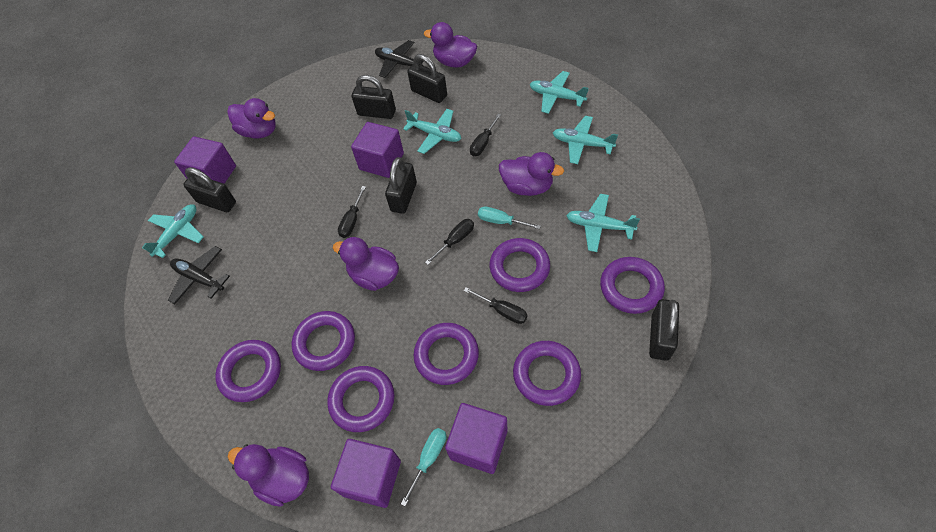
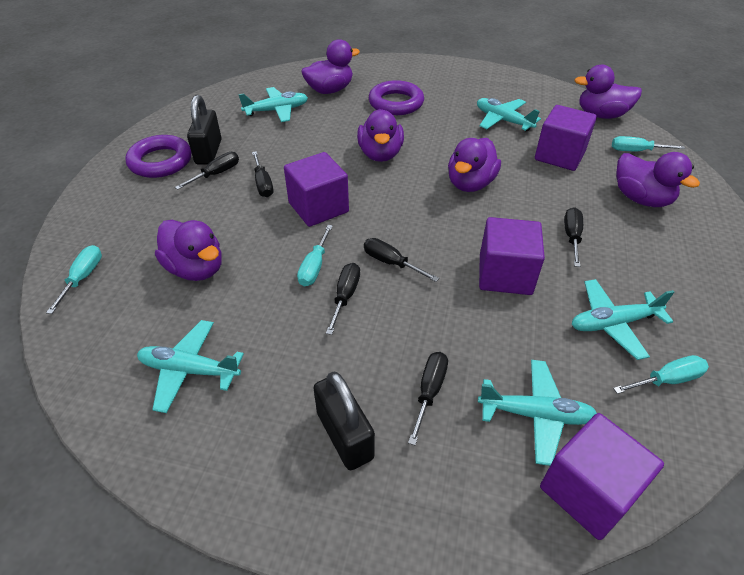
black padlock: 5 -> 2
black plane: 2 -> 0
black screwdriver: 4 -> 6
purple duck: 5 -> 6
purple ring: 7 -> 2
turquoise screwdriver: 2 -> 4

